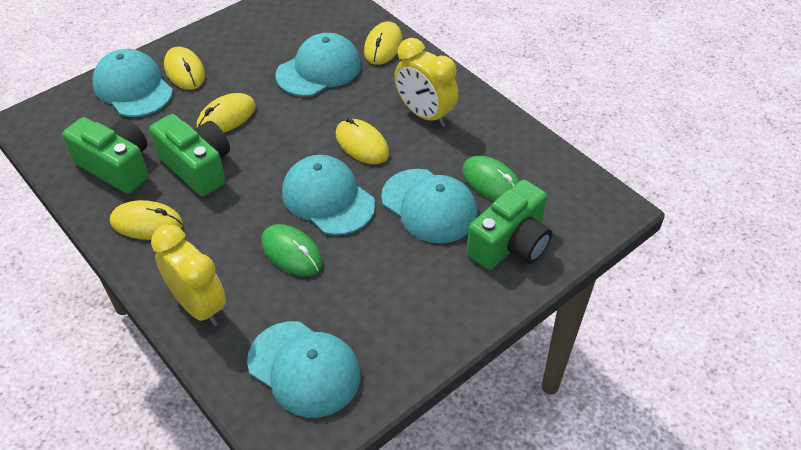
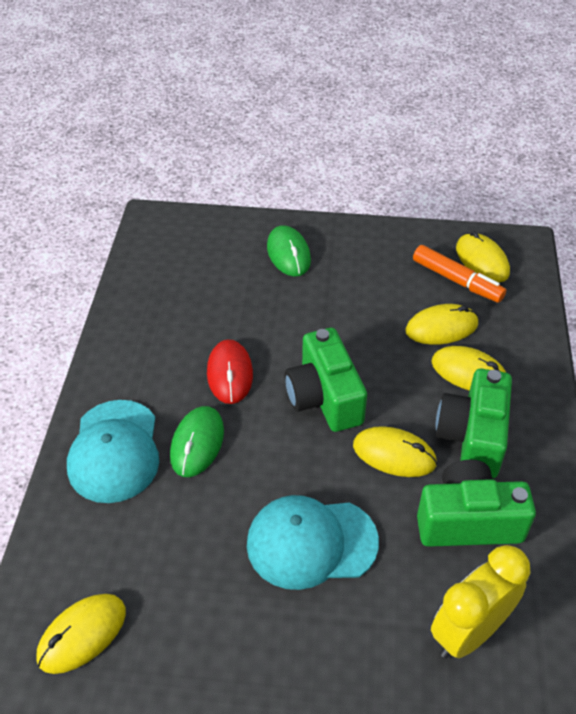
orange marker: 0 -> 1
red mouse: 0 -> 1
turquoise cap: 5 -> 2
yellow clock: 2 -> 1

